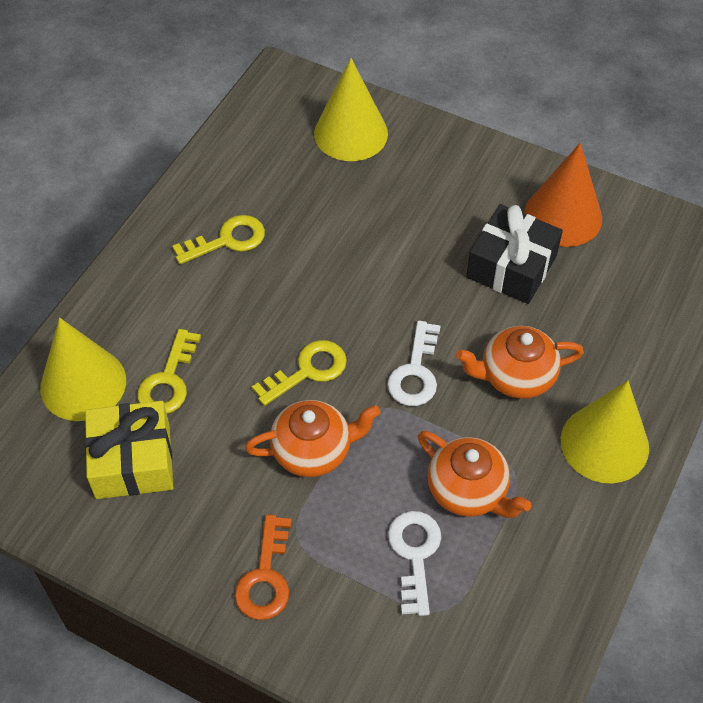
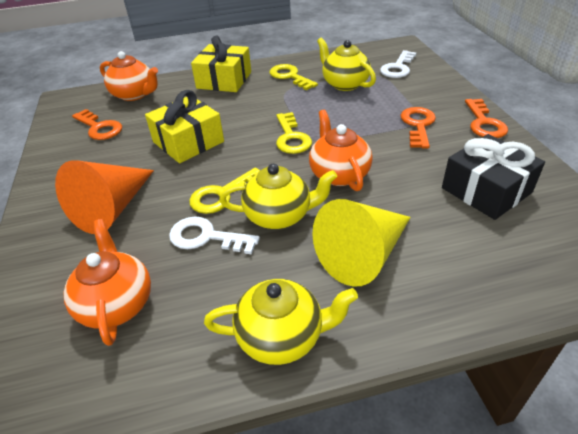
orange key: 1 -> 3
yellow cone: 3 -> 1
yellow gift: 1 -> 2
yellow teapot: 0 -> 3

